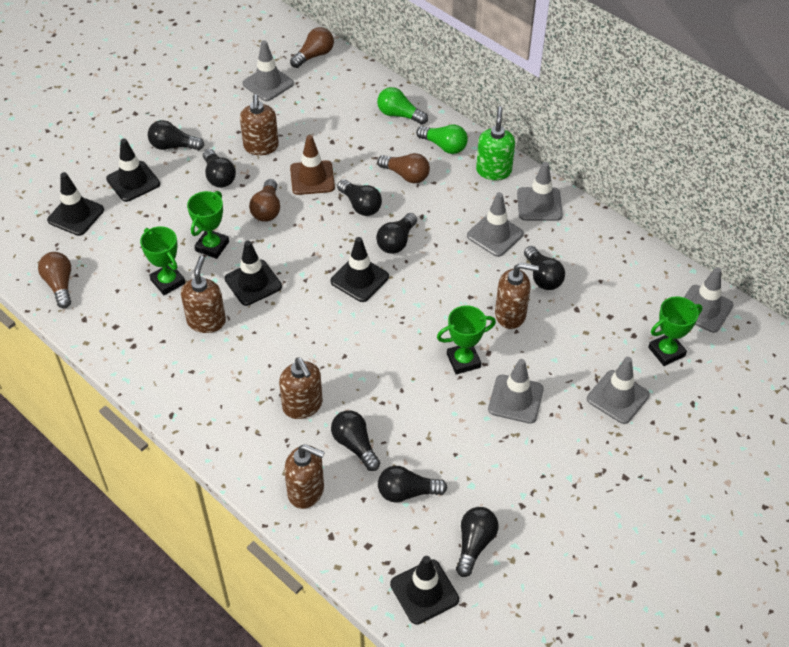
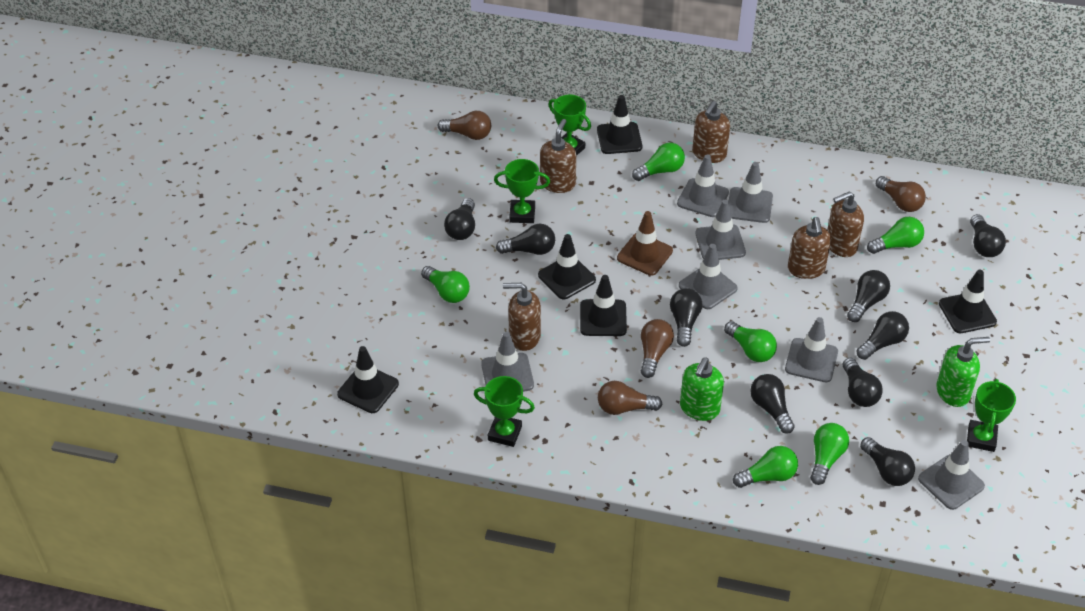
black light bulb: 8 -> 9
green light bulb: 2 -> 6
green soap dispenser: 1 -> 2
grey traffic cone: 6 -> 7

